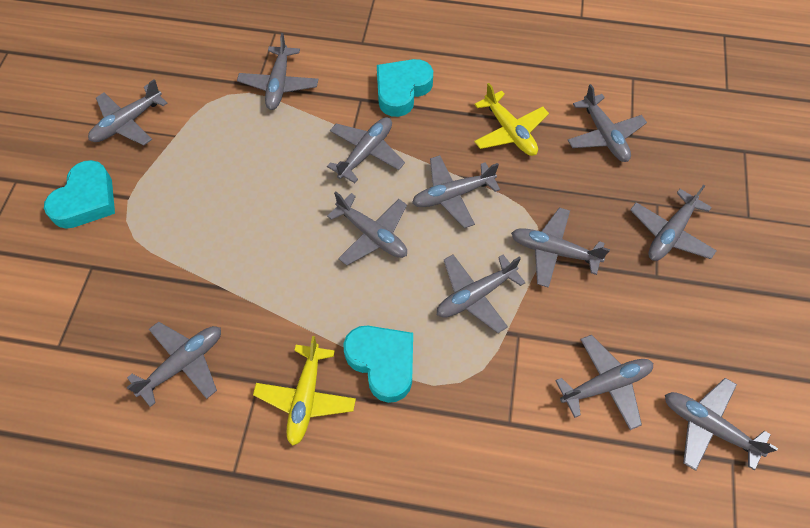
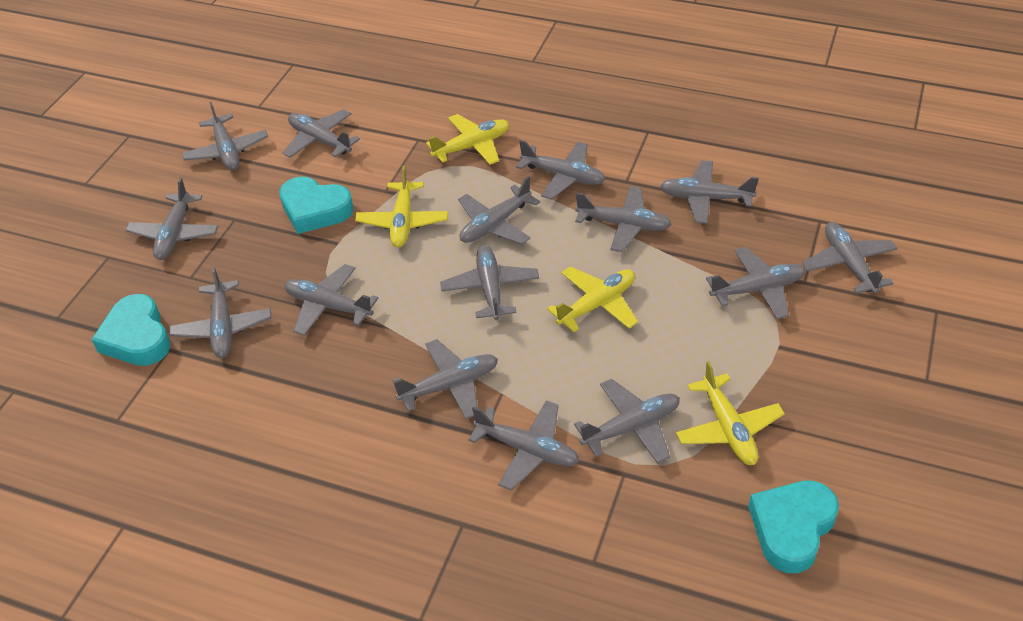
grey plane: 12 -> 15
yellow plane: 2 -> 4

